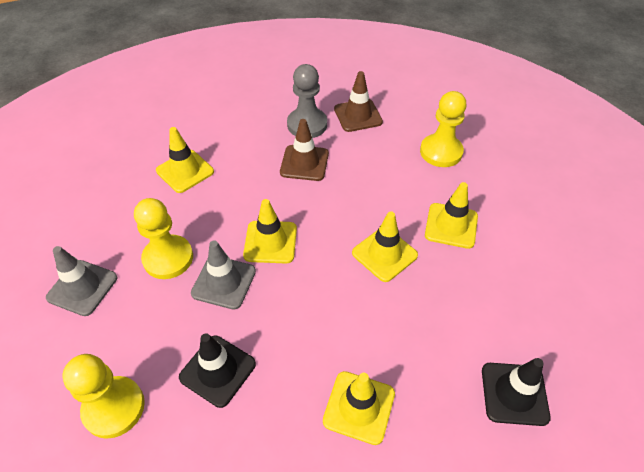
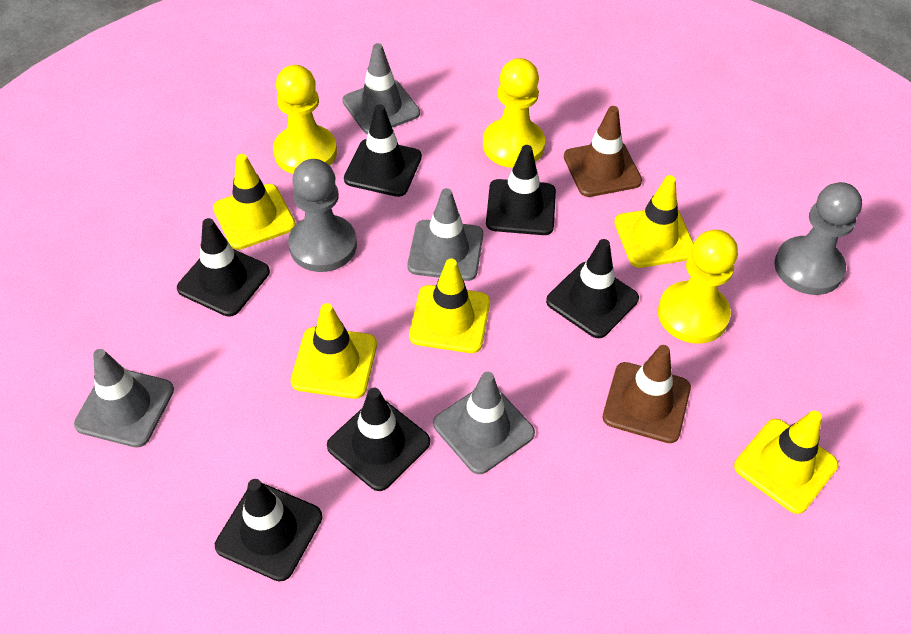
black traffic cone: 2 -> 6
grey pawn: 1 -> 2
grey traffic cone: 2 -> 4

